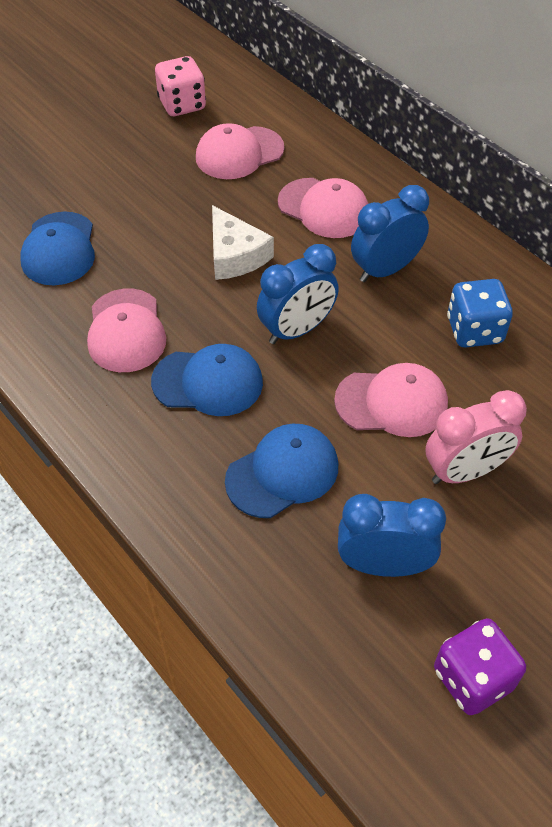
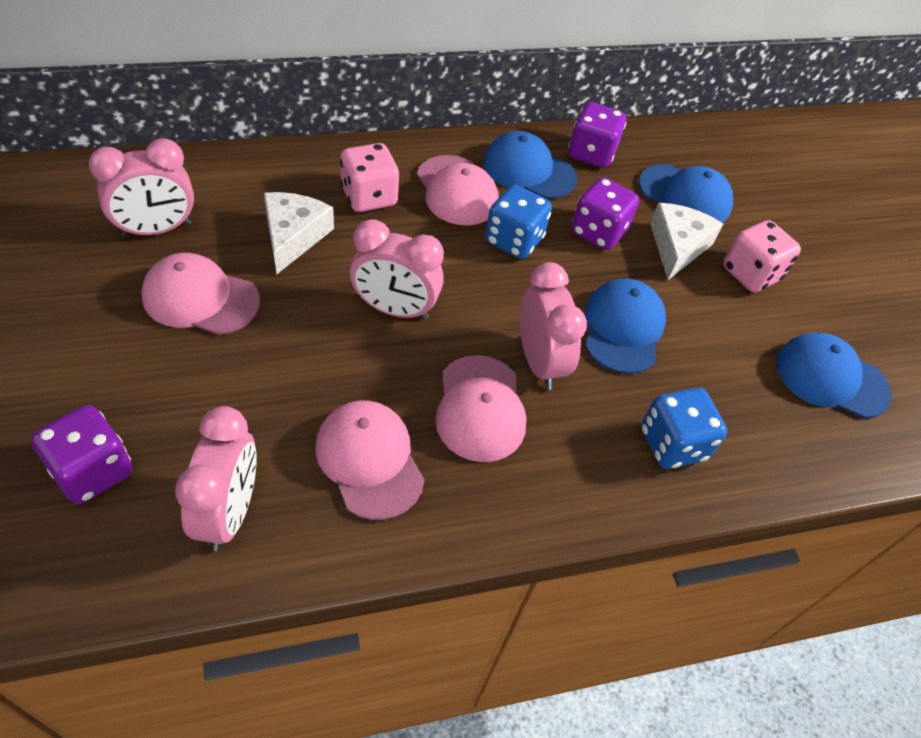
blue cap: 3 -> 4
blue clock: 3 -> 0
blue dice: 1 -> 2
pink clock: 1 -> 4
pink dice: 1 -> 2
purple dice: 1 -> 3
white cheese: 1 -> 2

